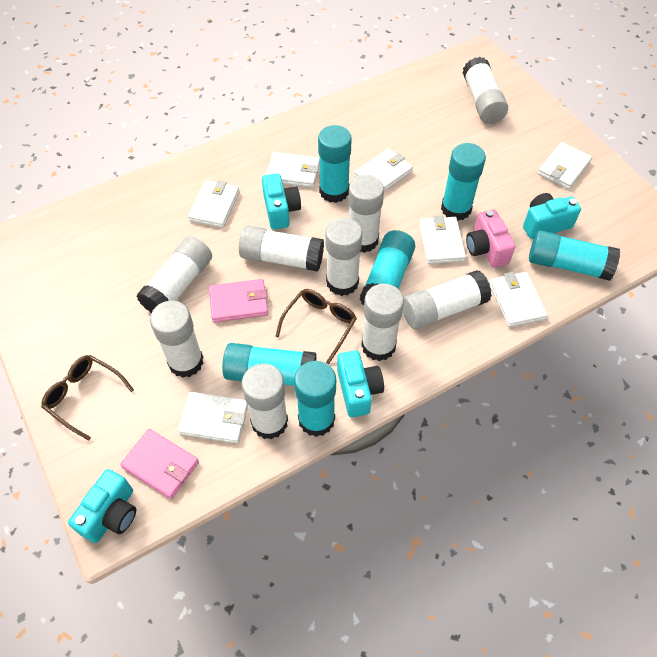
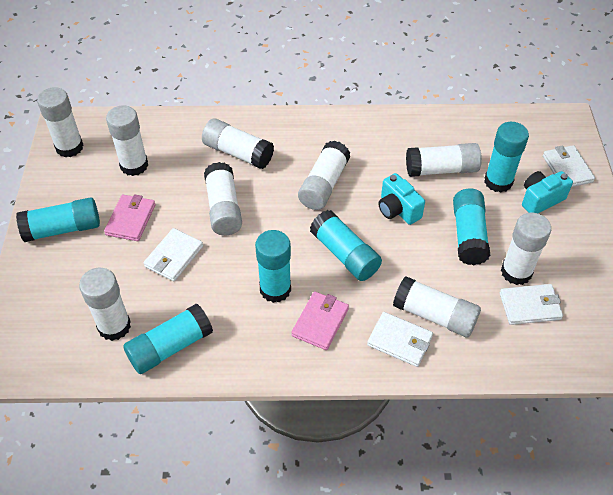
brown glasses: 2 -> 0
pink camera: 1 -> 0
turquoise camera: 4 -> 2
white wallet: 7 -> 4

